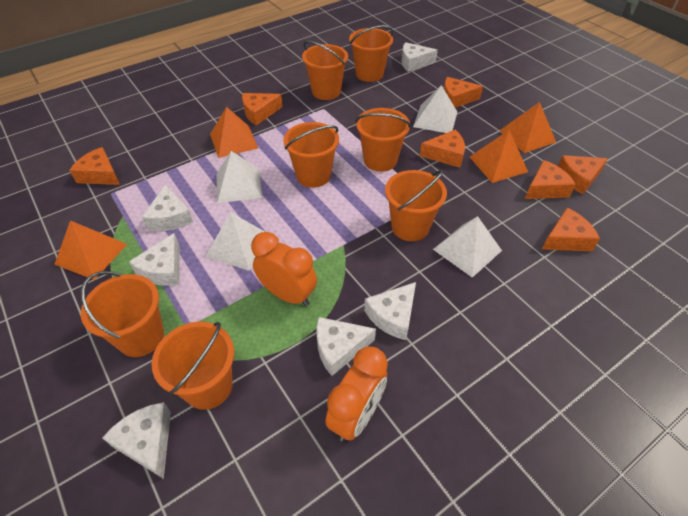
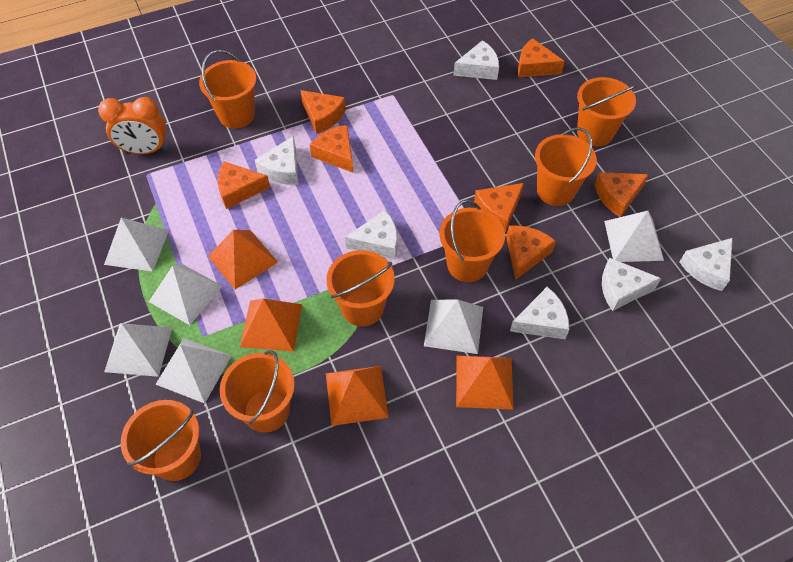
orange clock: 2 -> 1
white pyramid: 4 -> 6

